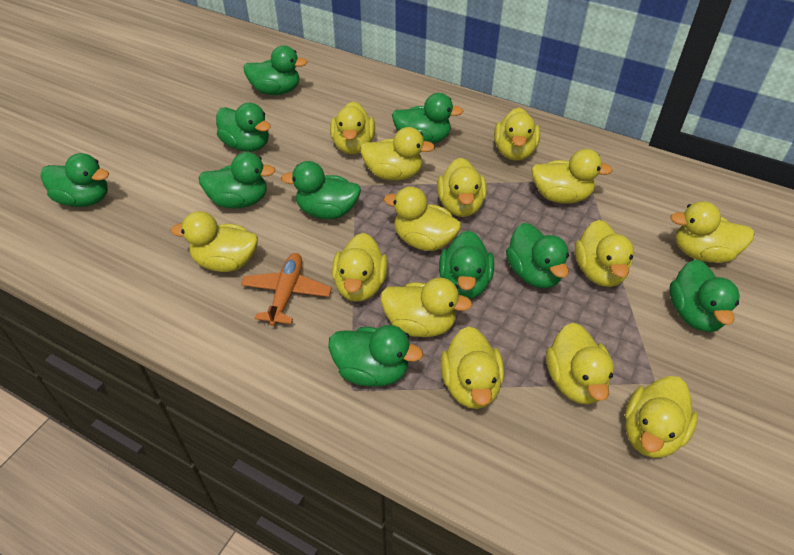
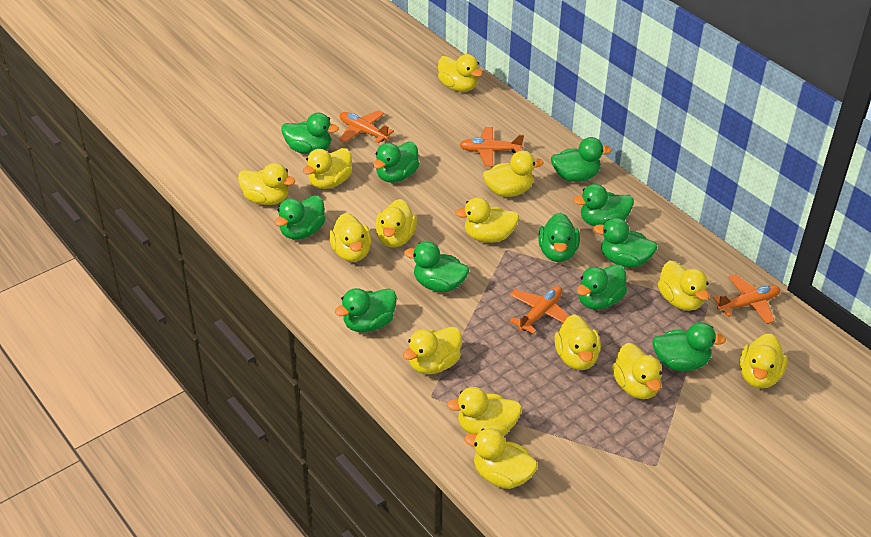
green duck: 10 -> 11
orange plane: 1 -> 4

